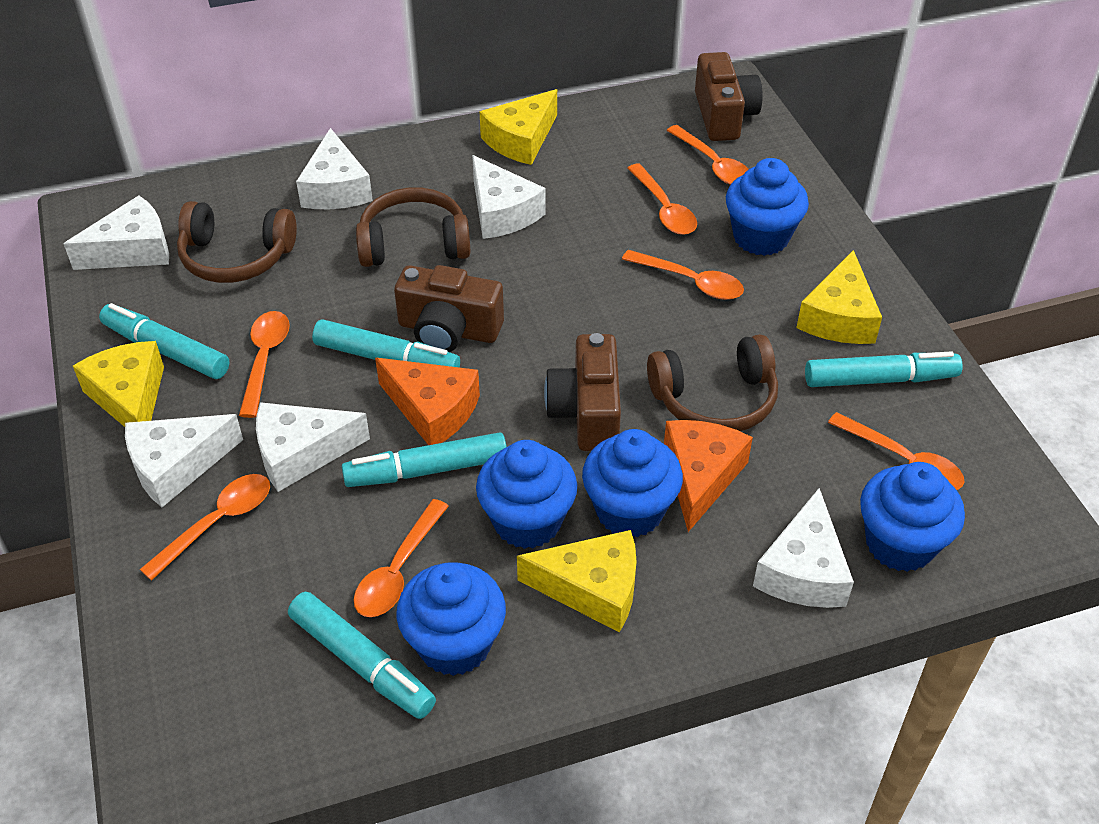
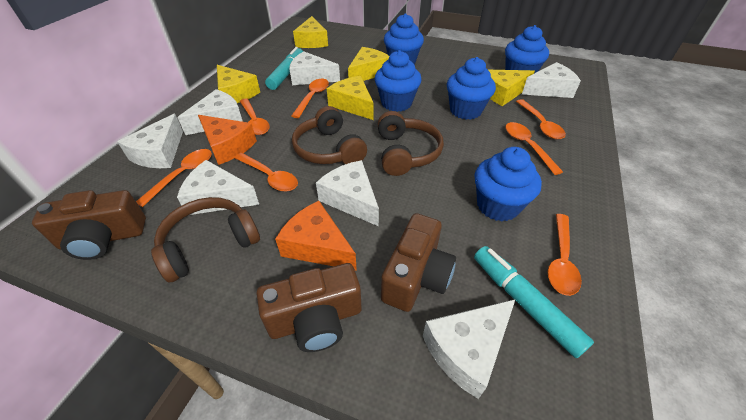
turquoise marker: 5 -> 2
white cheese: 6 -> 7
yellow cheese: 4 -> 5

